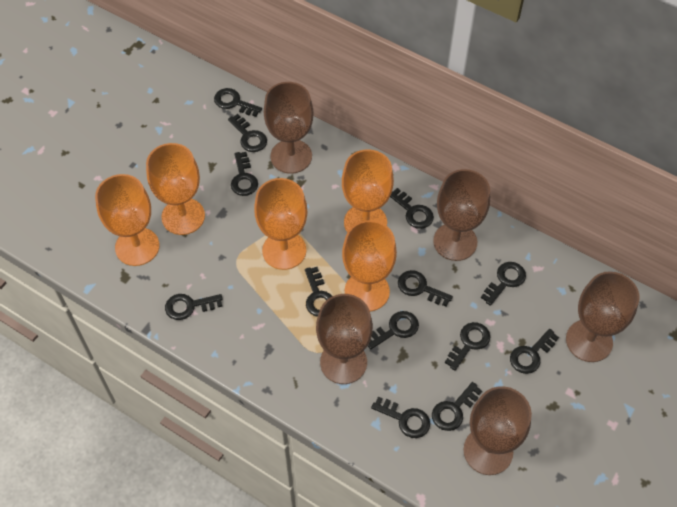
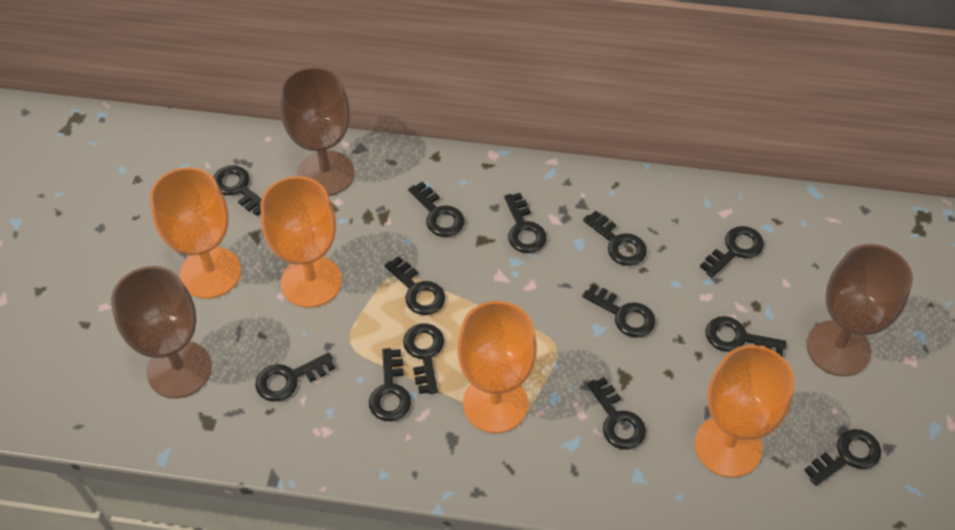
brown goblet: 5 -> 3
orange goblet: 5 -> 4

